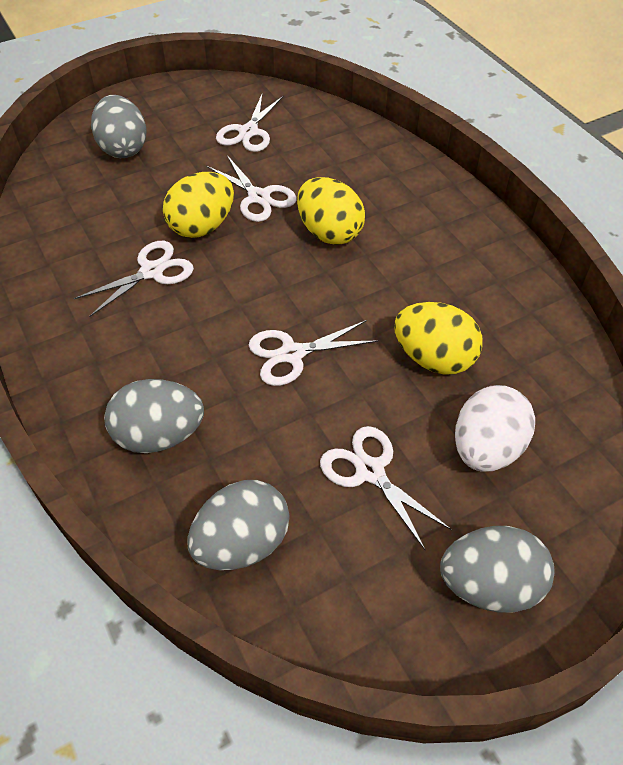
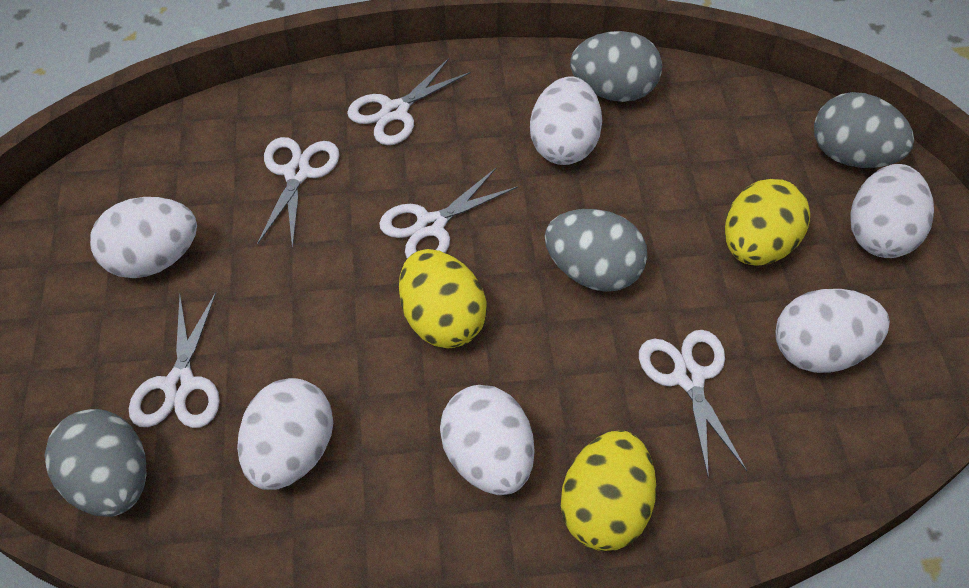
white egg: 1 -> 6

